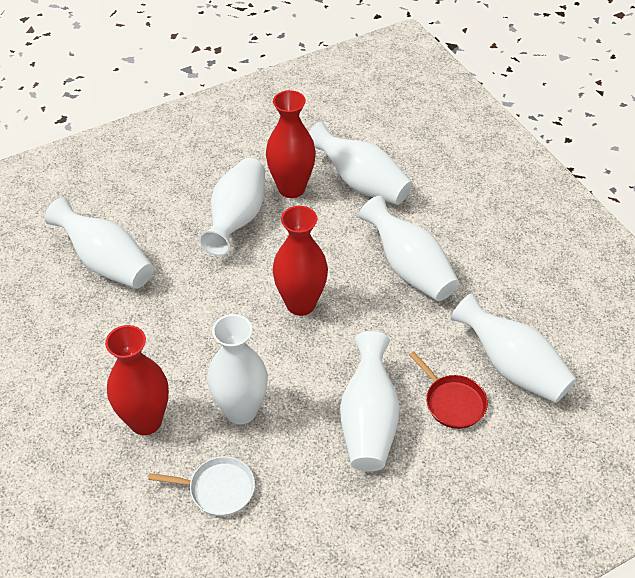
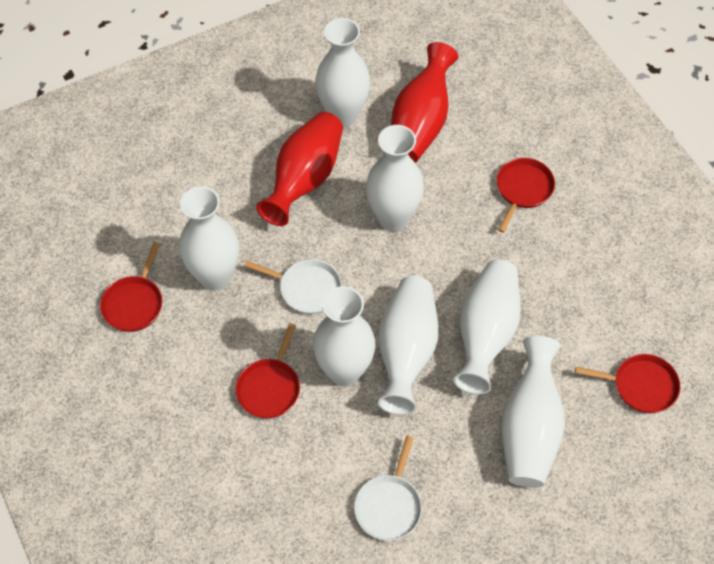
red pan: 1 -> 4
red vase: 3 -> 2
white pan: 1 -> 2

